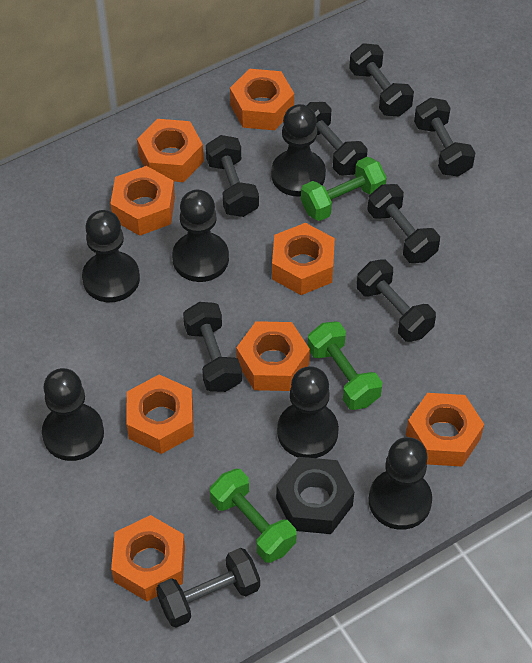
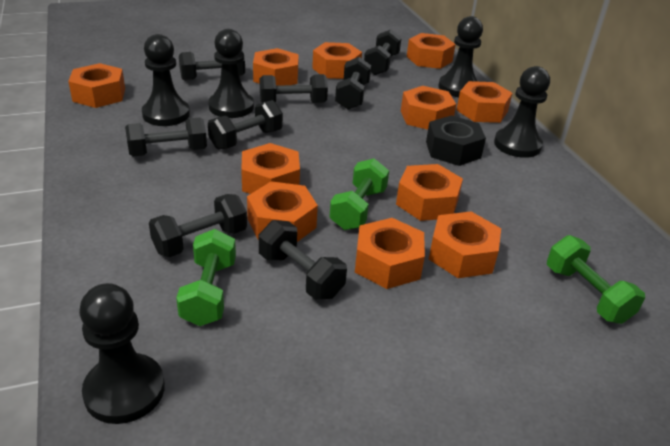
black pawn: 6 -> 5
orange nut: 8 -> 11

